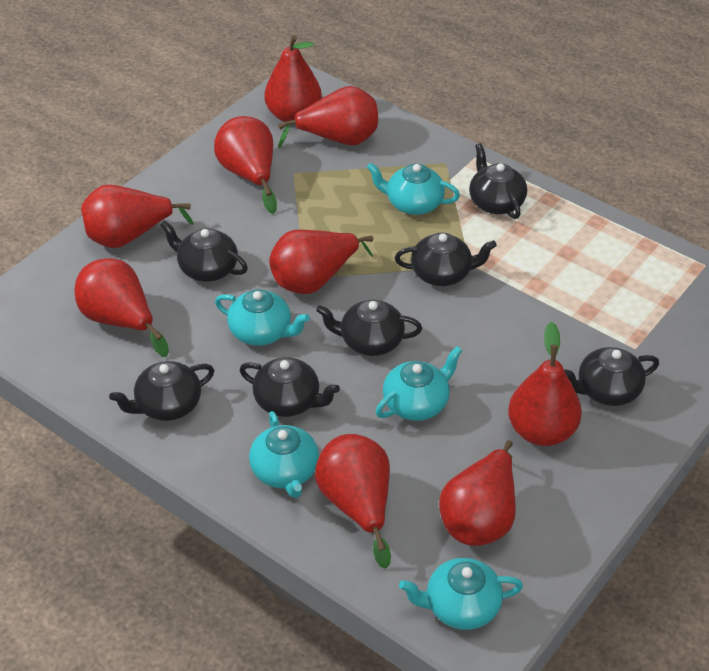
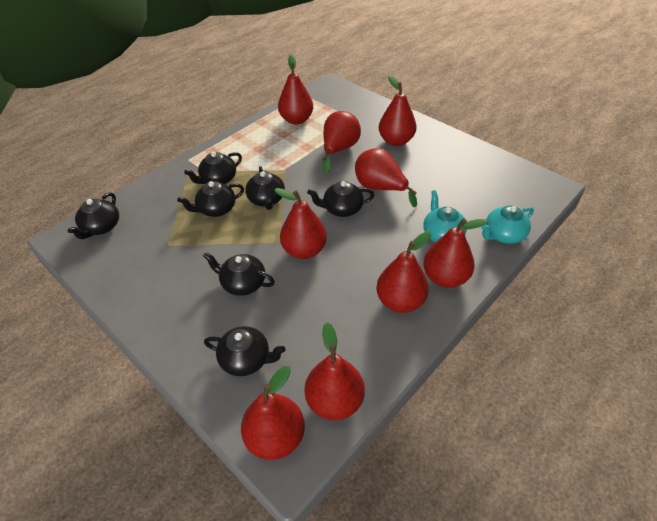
turquoise teapot: 5 -> 2

